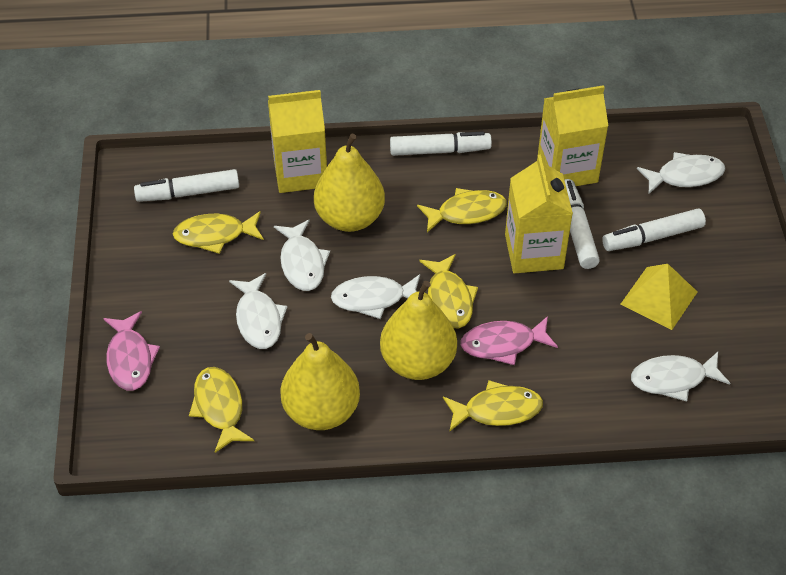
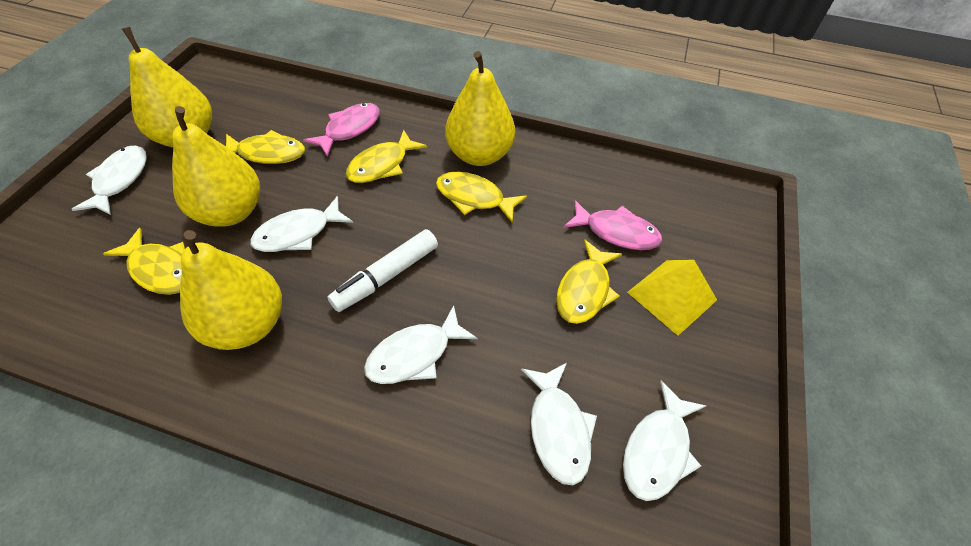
white marker: 4 -> 1
yellow carton: 3 -> 0
yellow pear: 3 -> 4

